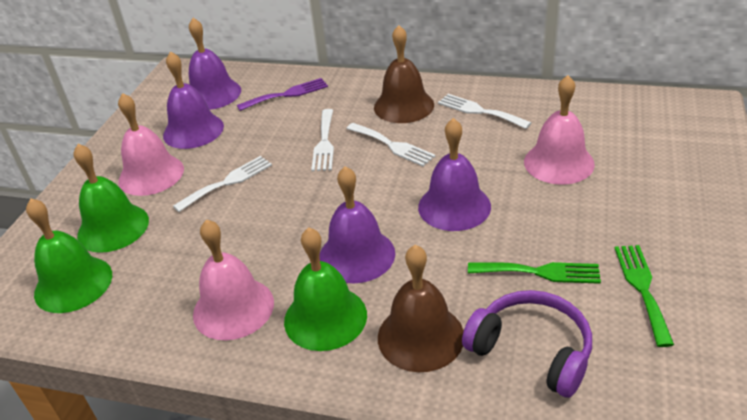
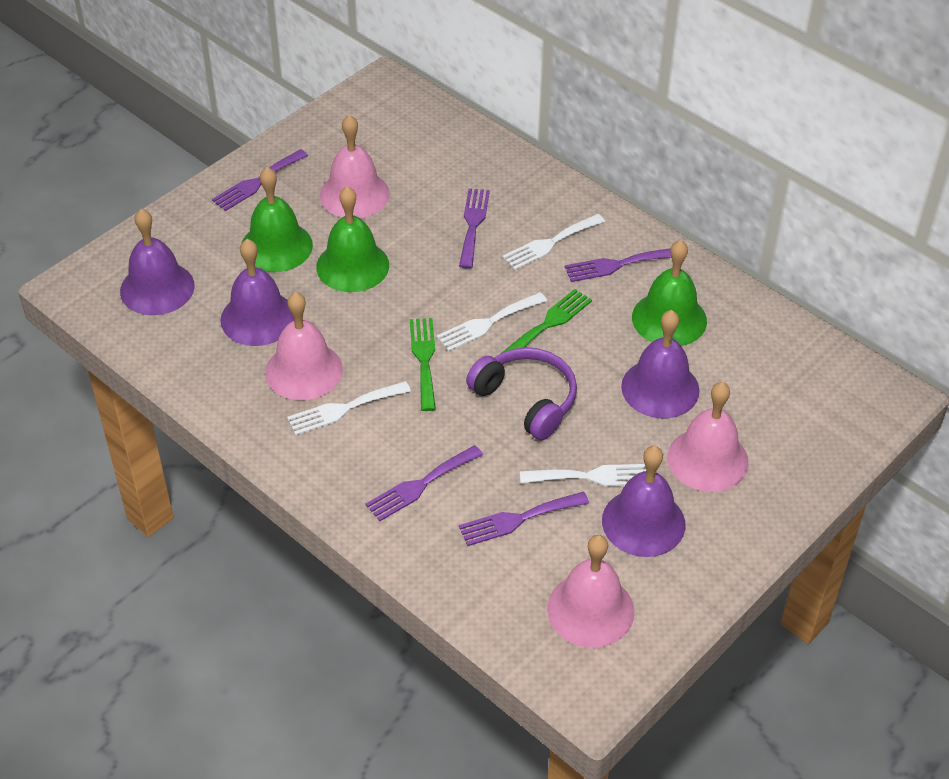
brown bell: 2 -> 0
pink bell: 3 -> 4
purple fork: 1 -> 5

